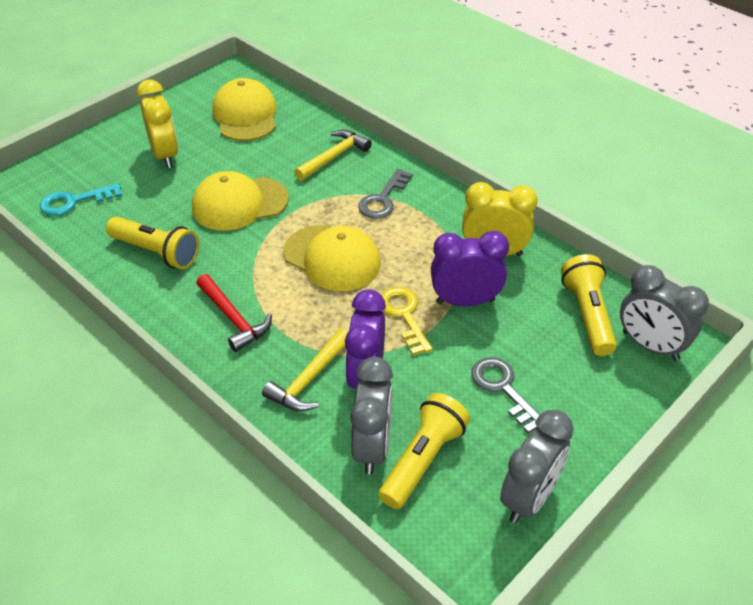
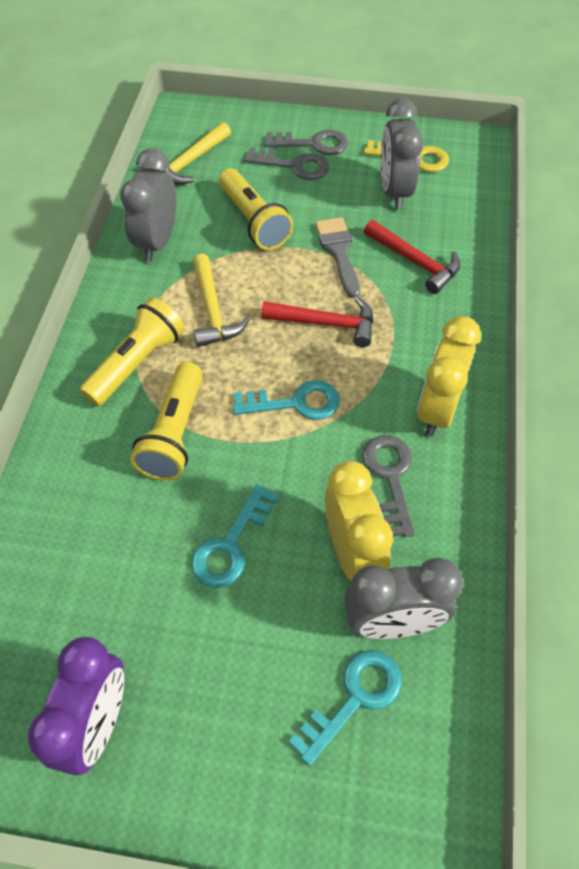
grey brush: 0 -> 1
grey key: 2 -> 3
purple clock: 2 -> 1
red hammer: 1 -> 2
turquoise key: 1 -> 3
yellow cap: 3 -> 0

